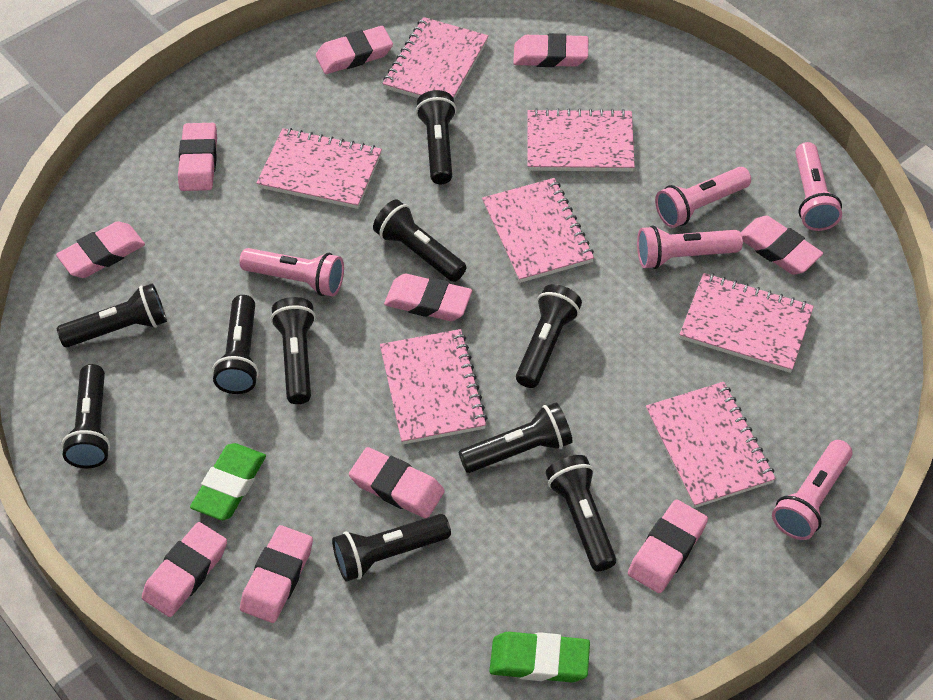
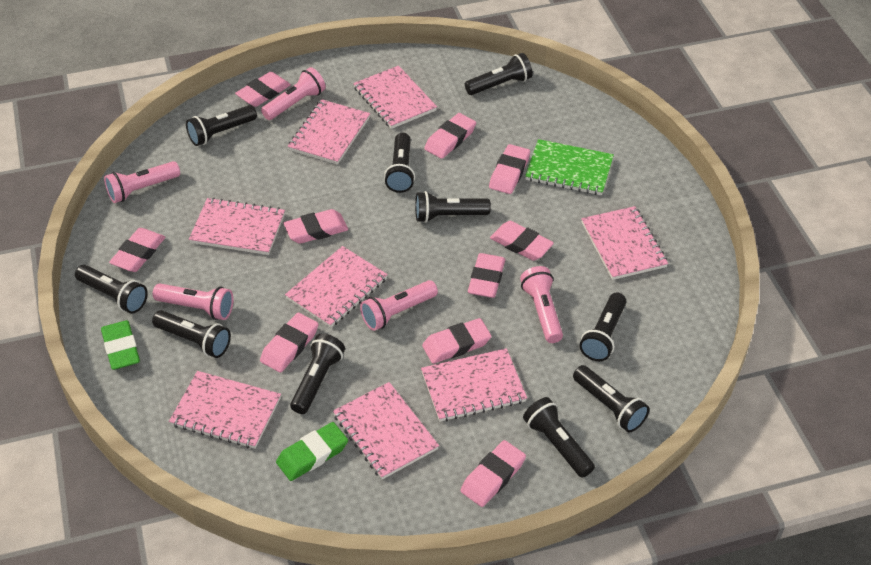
green notebook: 0 -> 1
pink notebook: 7 -> 8

